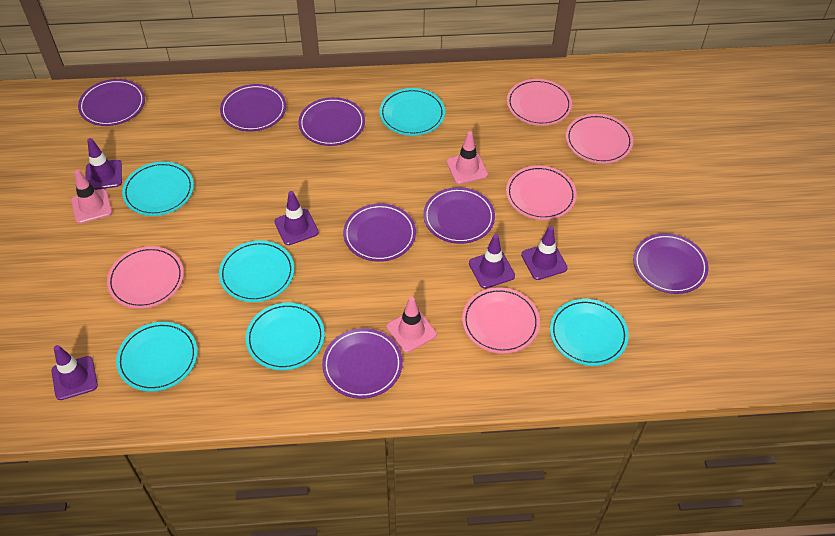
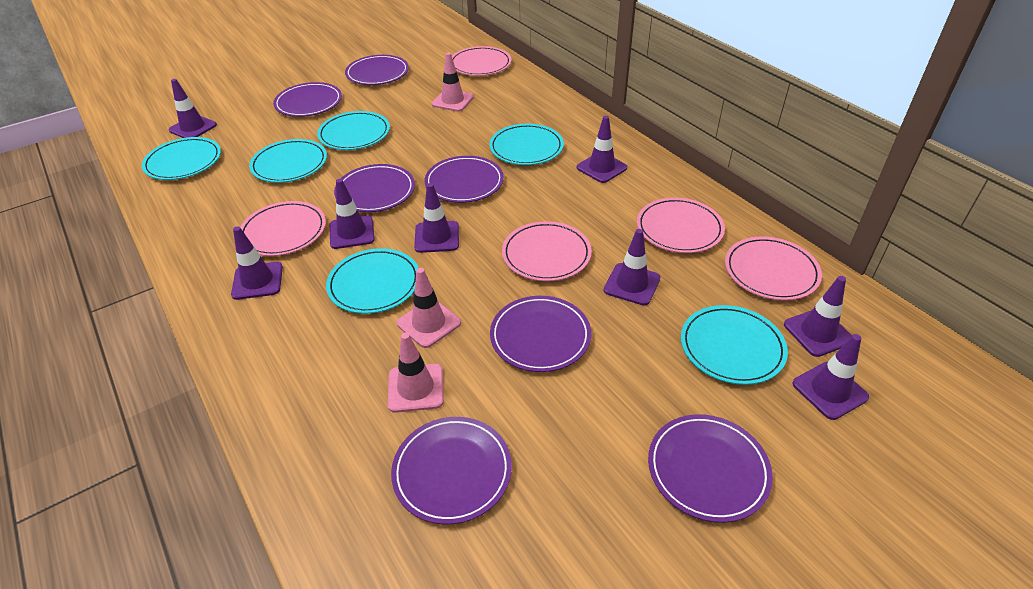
purple traffic cone: 5 -> 8

